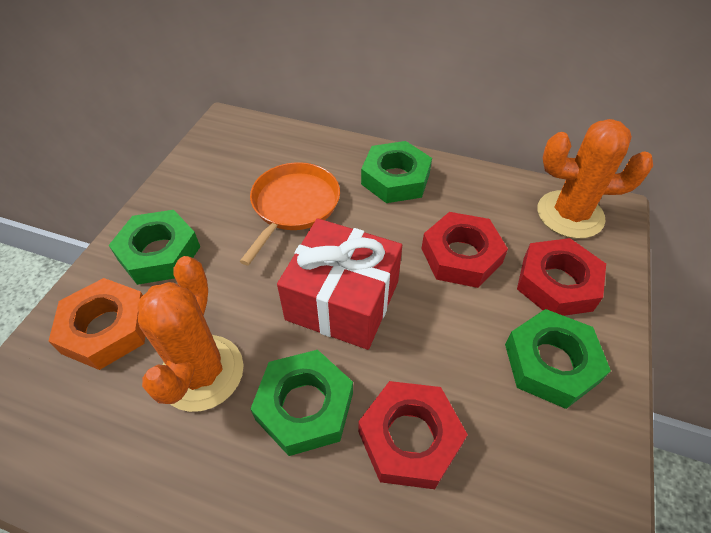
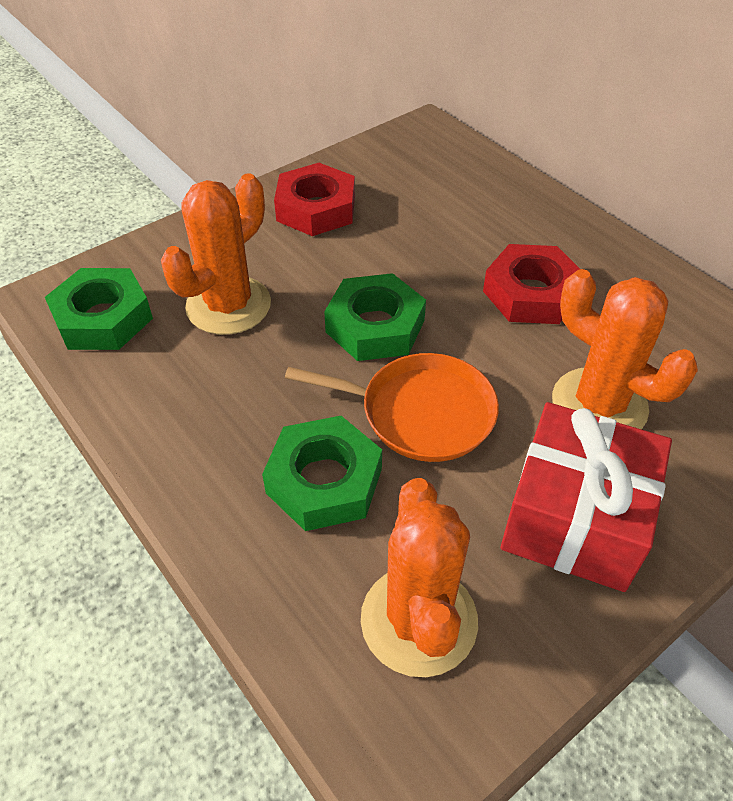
green nut: 4 -> 3
orange cactus: 2 -> 3
orange nut: 1 -> 0
red nut: 3 -> 2

